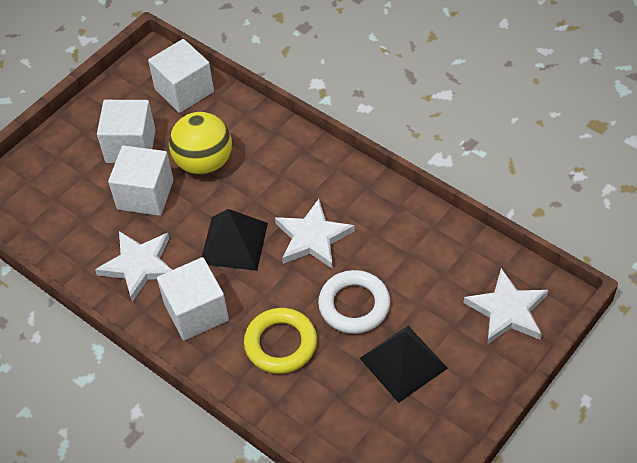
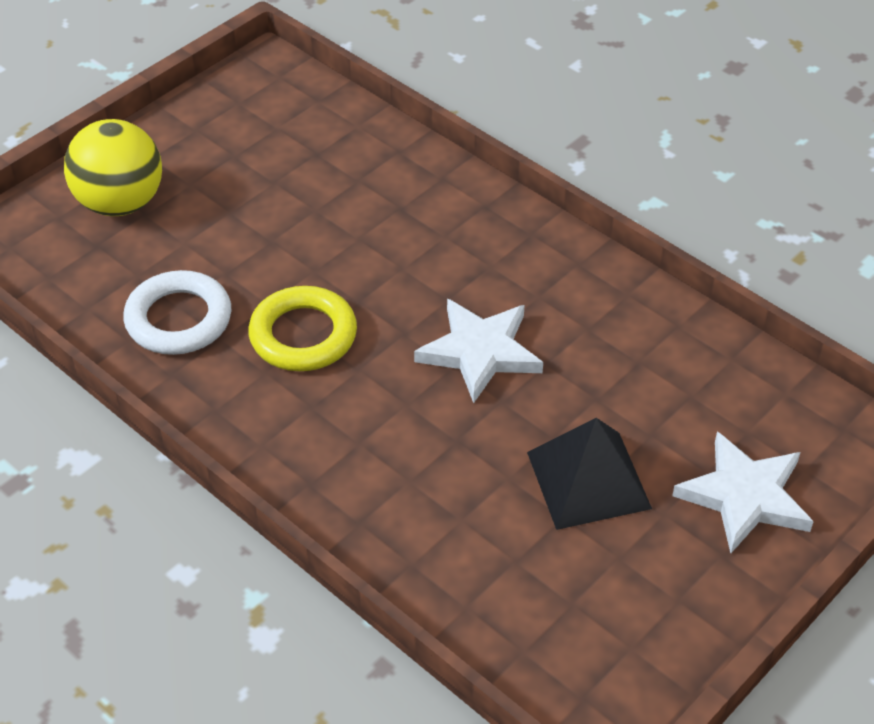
black pyramid: 2 -> 1
white cube: 4 -> 0
white star: 3 -> 2

